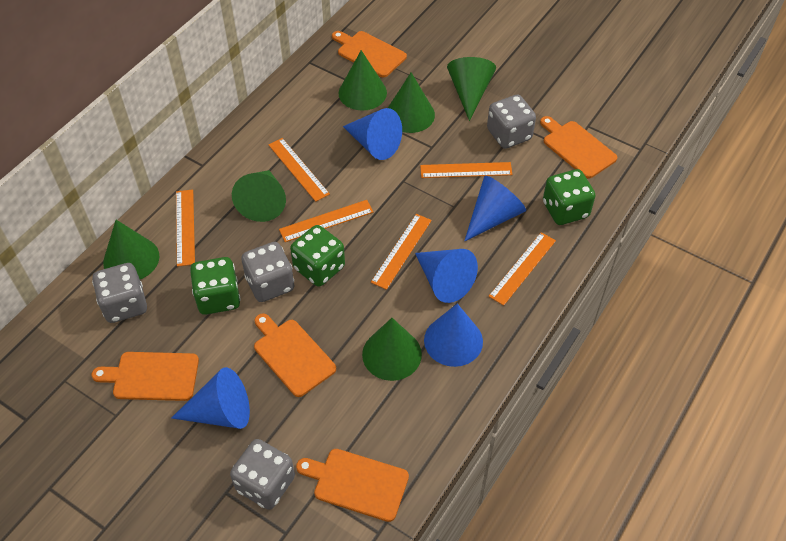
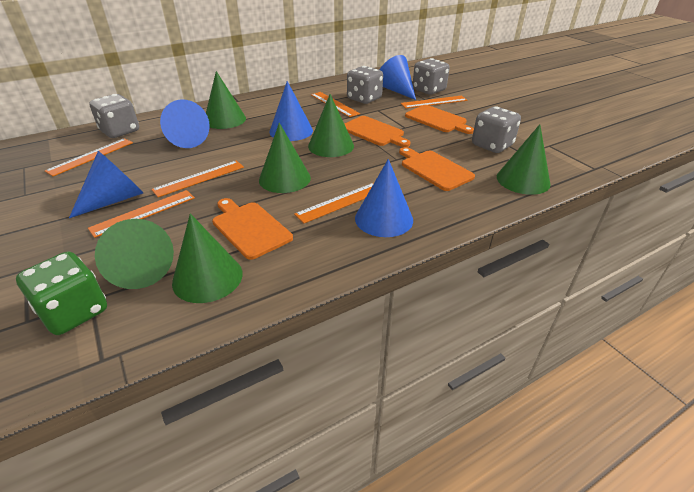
green dice: 3 -> 1
orange cutting board: 5 -> 4

